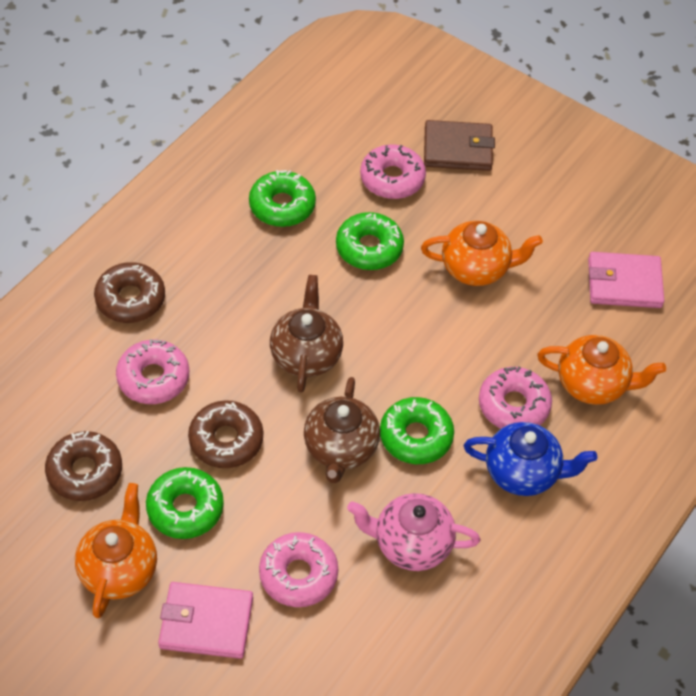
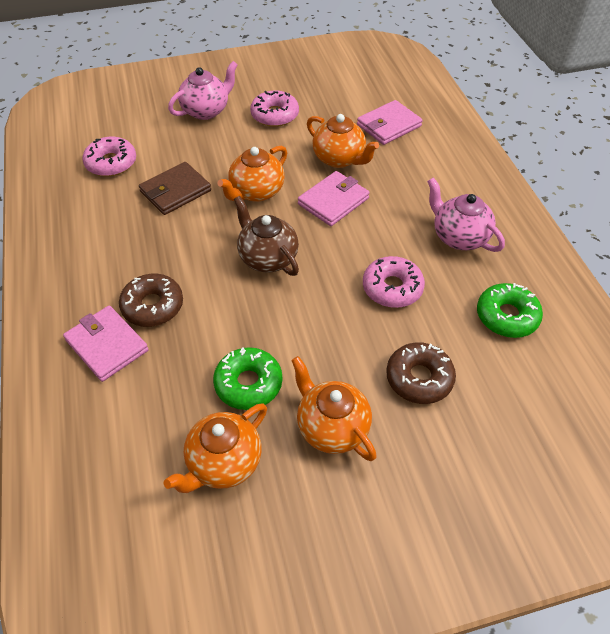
blue teapot: 1 -> 0
brown donut: 3 -> 2
brown teapot: 2 -> 1
green donut: 4 -> 2
orange teapot: 3 -> 4
pink donut: 4 -> 3
pink teapot: 1 -> 2
pink wallet: 2 -> 3

